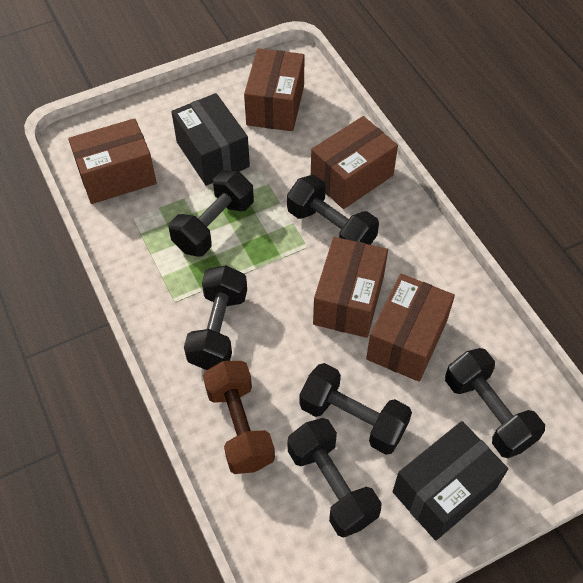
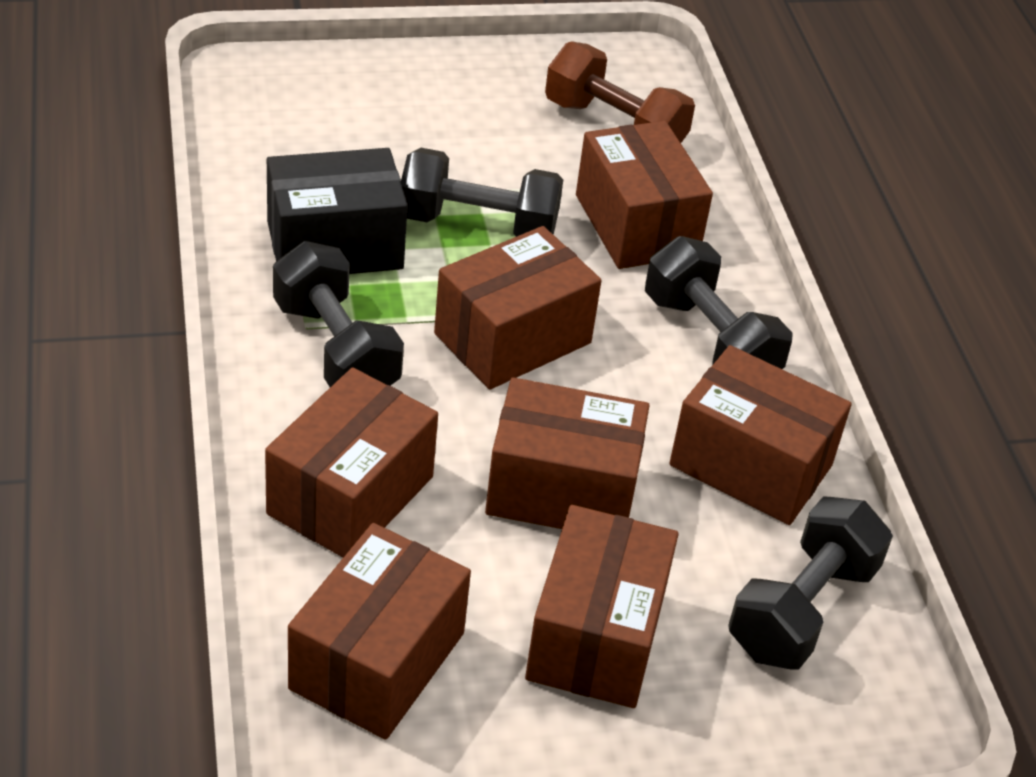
black box: 2 -> 1
black dumbbell: 6 -> 4
brown box: 5 -> 7

